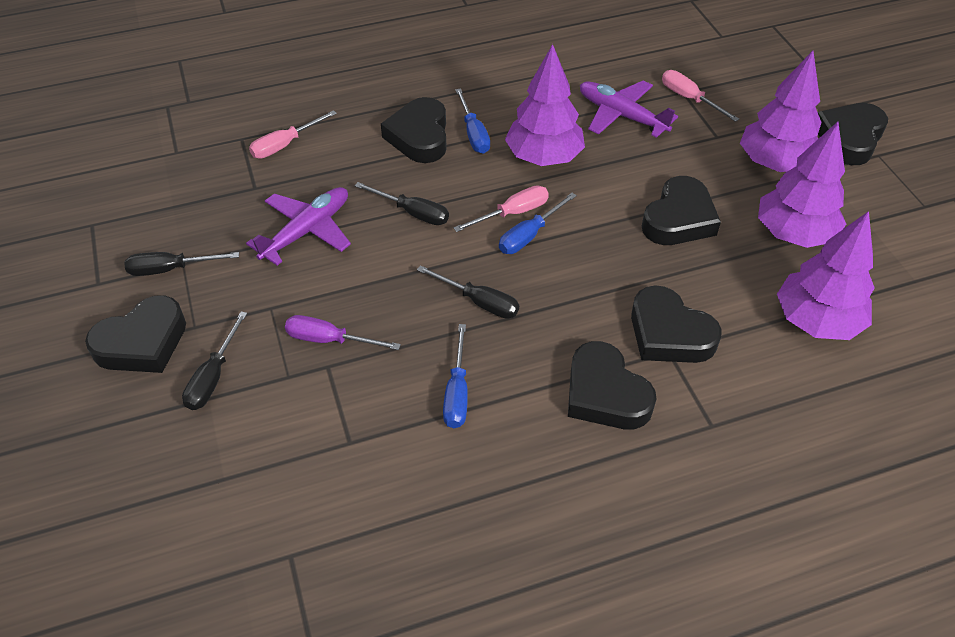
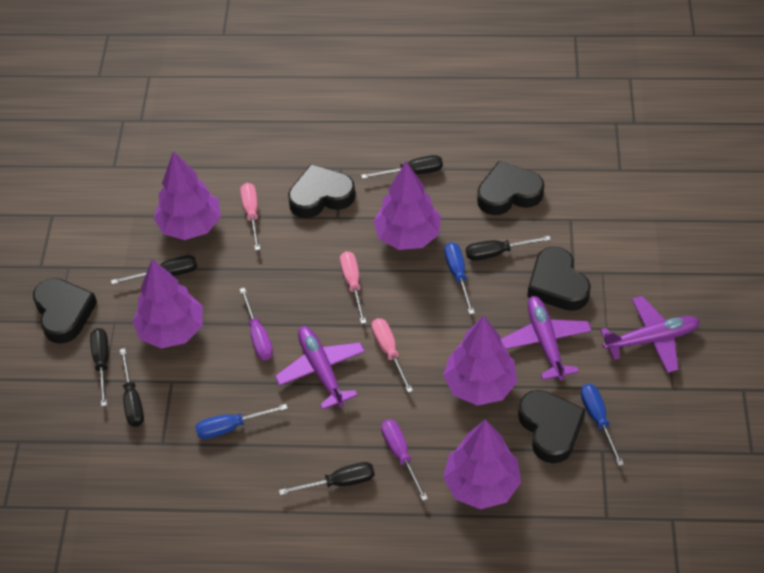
black heart: 6 -> 5
black screwdriver: 4 -> 6
purple plane: 2 -> 3
purple screwdriver: 1 -> 2
purple tree: 4 -> 5

